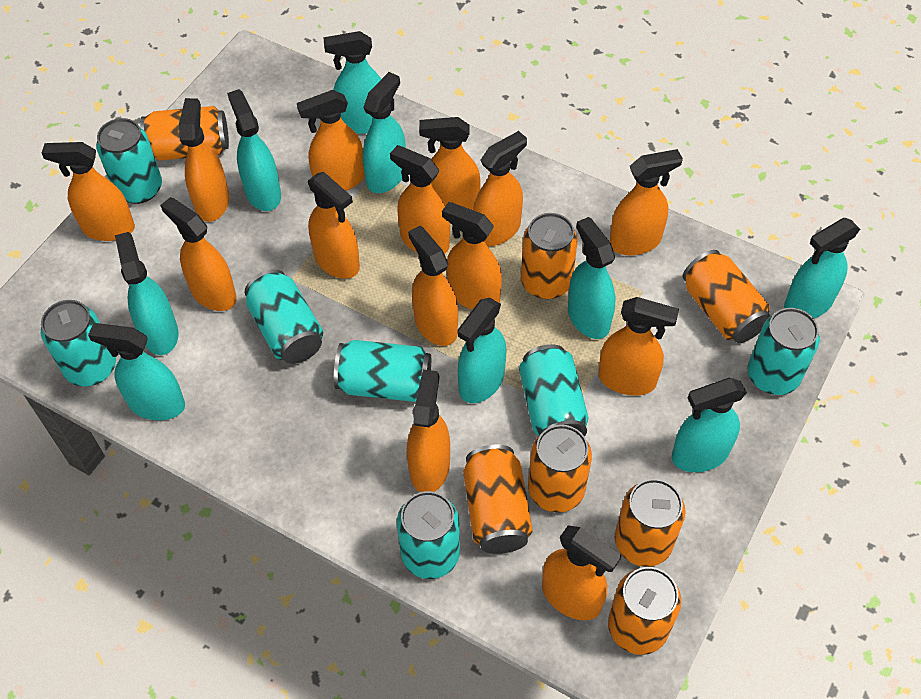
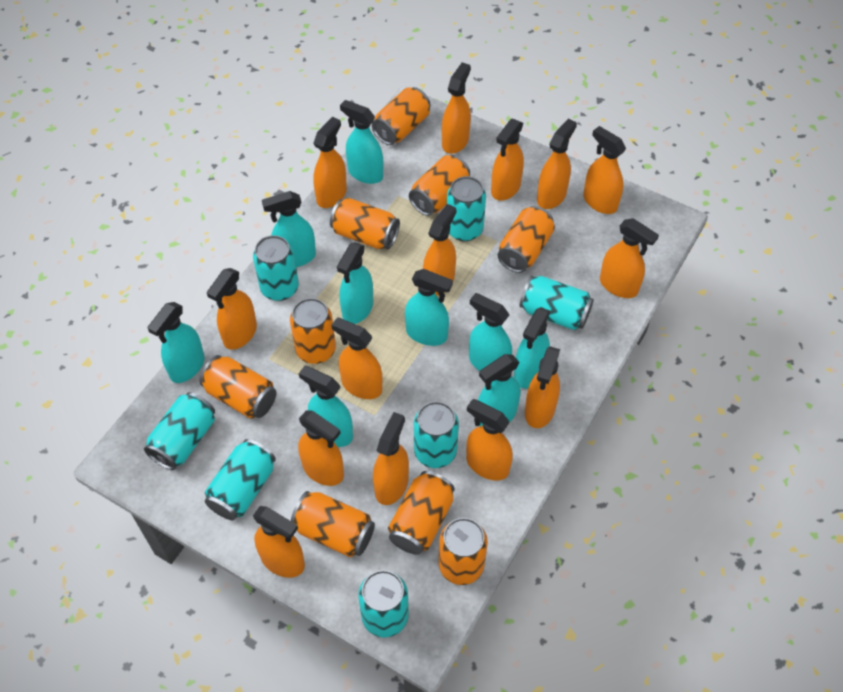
orange can: 7 -> 9

